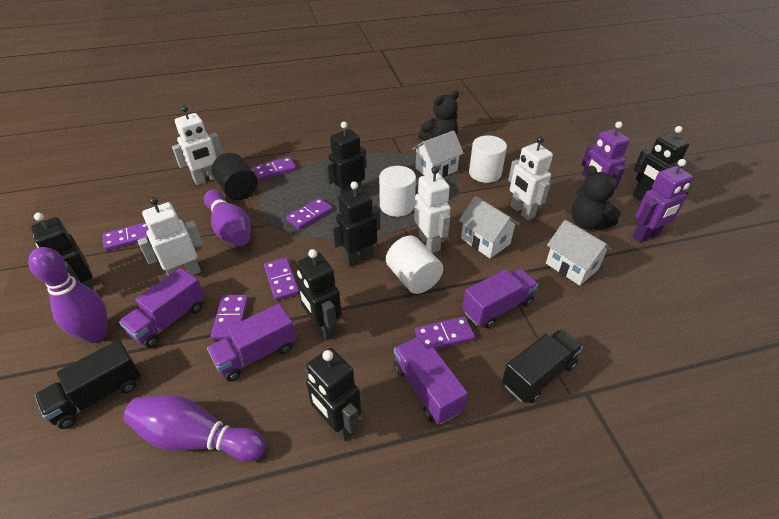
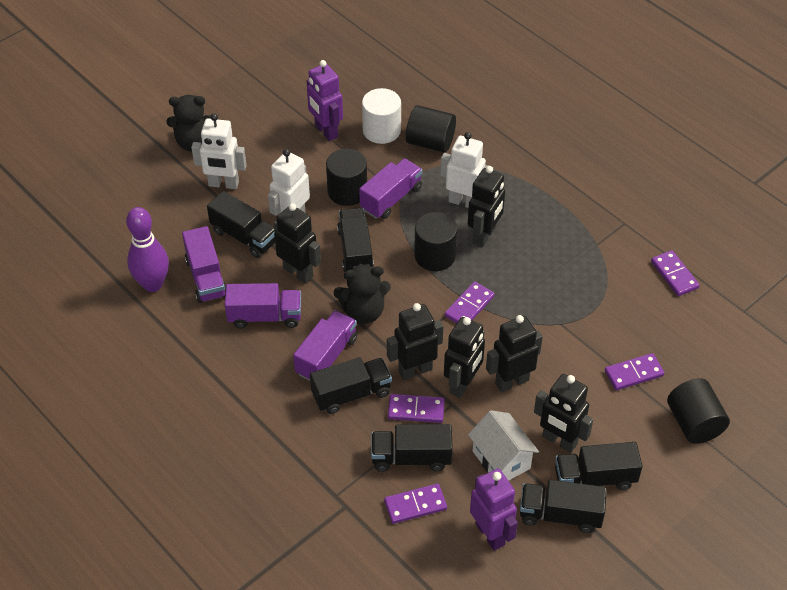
black cylinder: 1 -> 4
black truck: 2 -> 6
purple bowling pin: 3 -> 1
purple domino: 6 -> 5
white cylinder: 3 -> 1
white house: 3 -> 1
white robot: 4 -> 3

